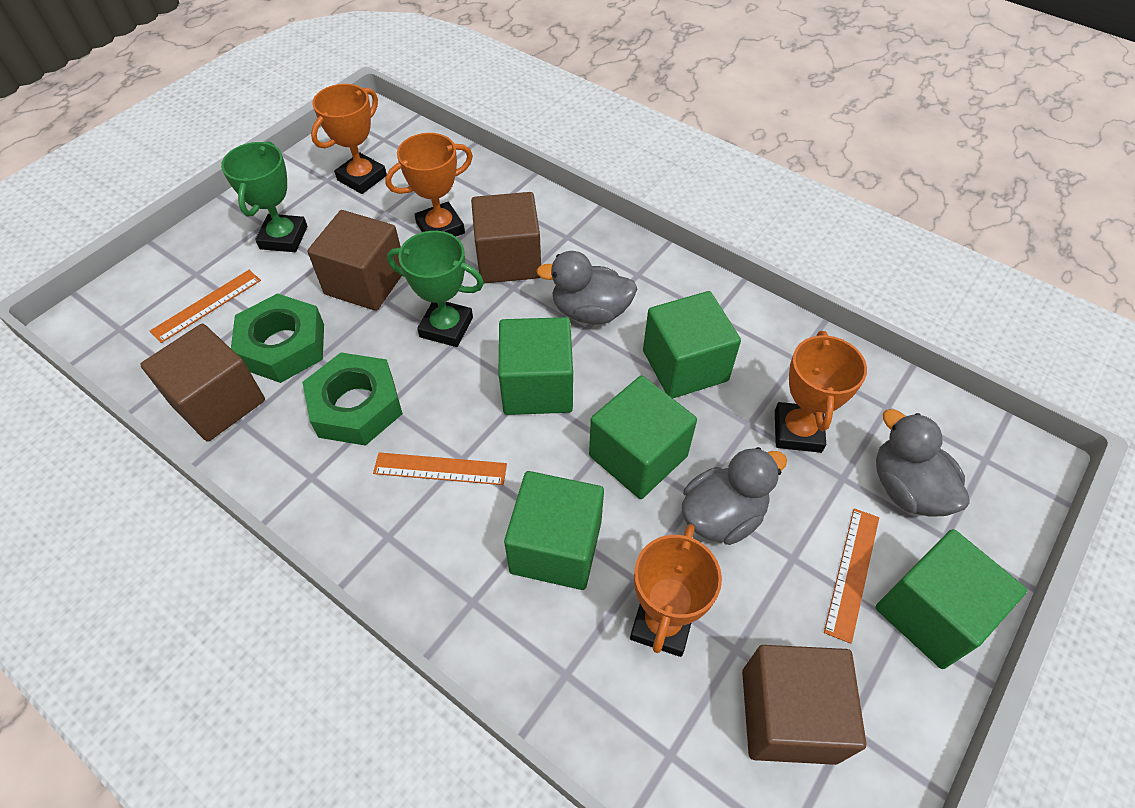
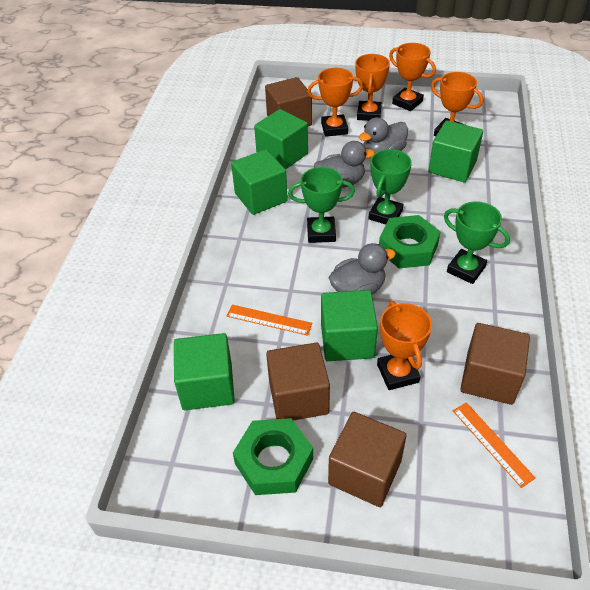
green trophy: 2 -> 3
orange ruler: 3 -> 2
orange trophy: 4 -> 5

